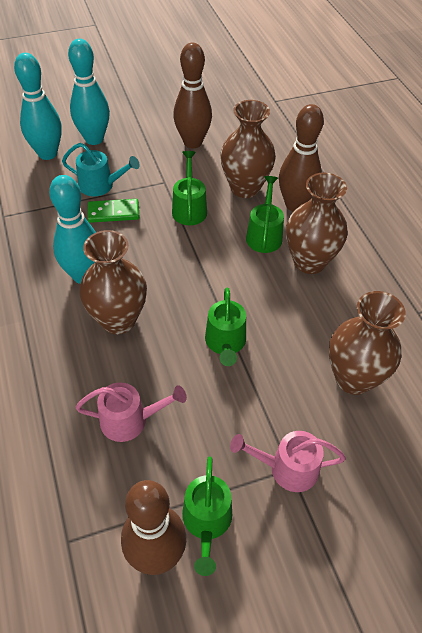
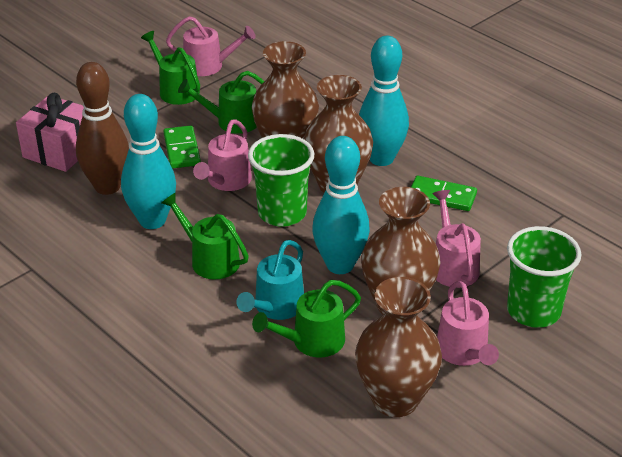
brown bowling pin: 3 -> 1
green cup: 0 -> 2
green domino: 1 -> 2
pink gift: 0 -> 1
pink watering can: 2 -> 4

